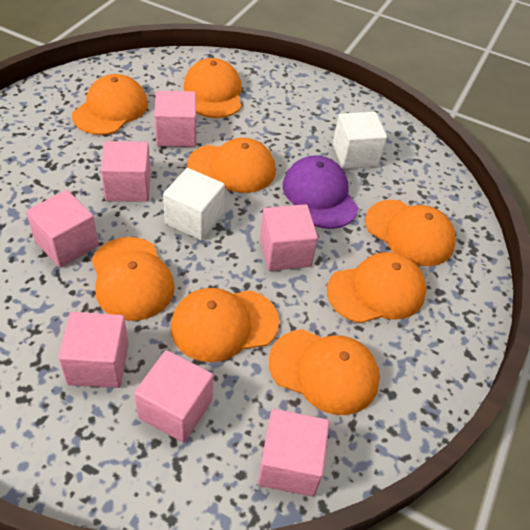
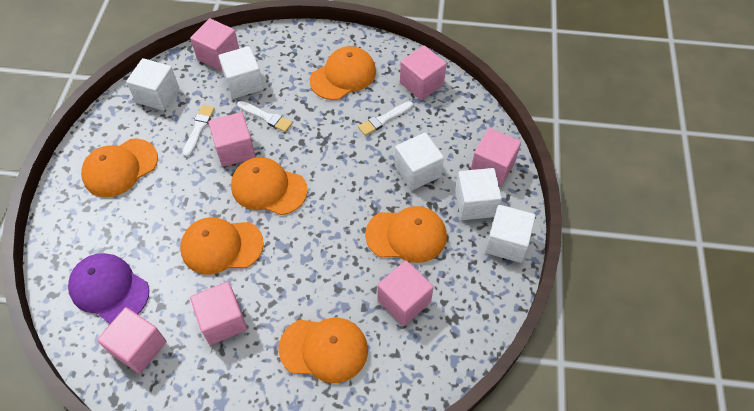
orange cap: 8 -> 6
white brush: 0 -> 3
white cube: 2 -> 5

